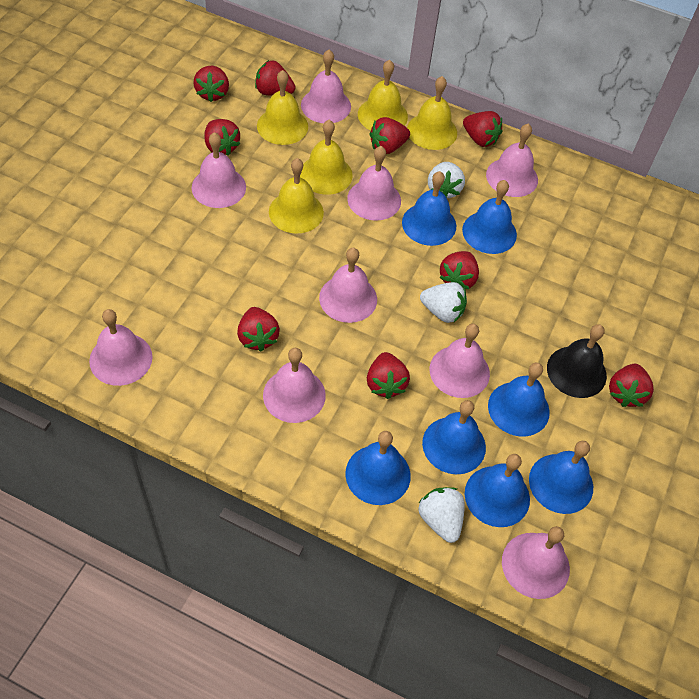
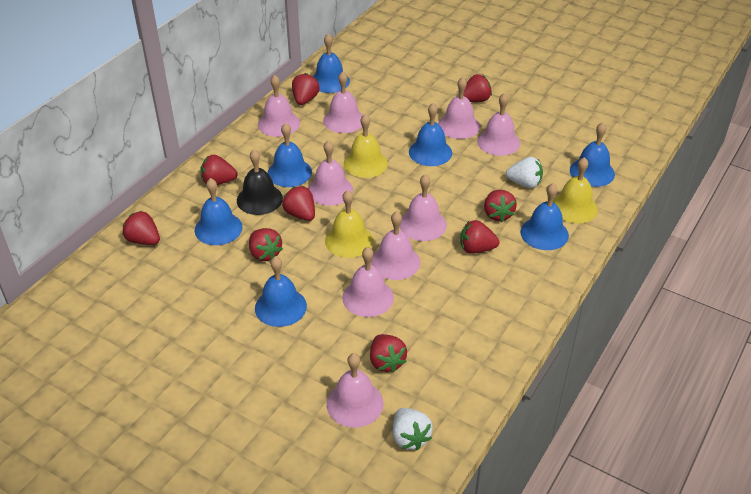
white strawberry: 3 -> 2
yellow bell: 5 -> 3

